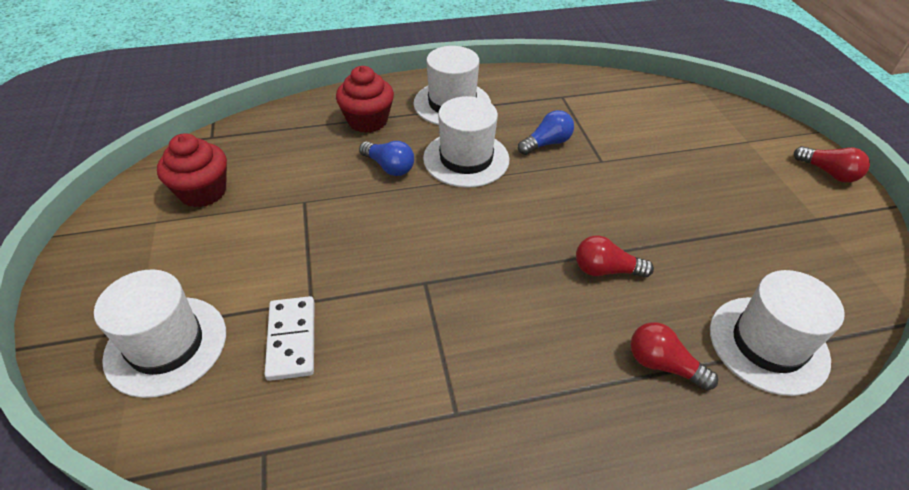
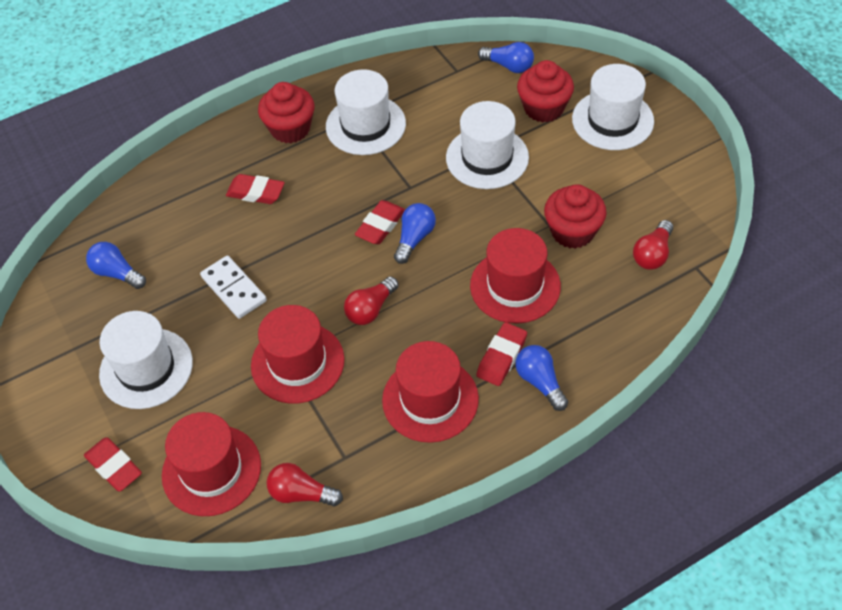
blue light bulb: 2 -> 4
red cupcake: 2 -> 3
red eraser: 0 -> 4
red hat: 0 -> 4

